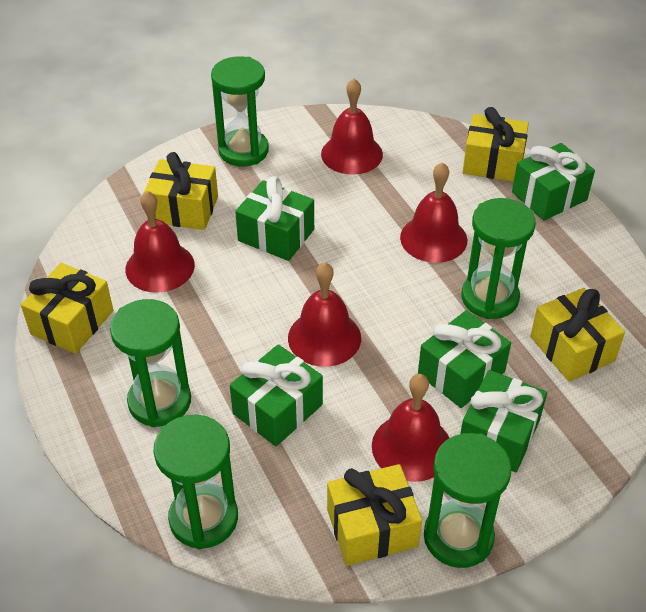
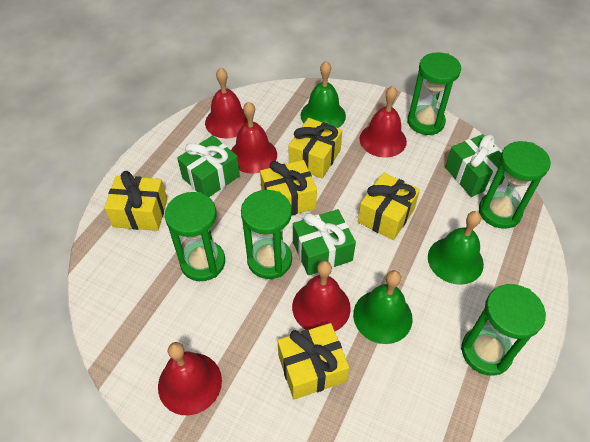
green bell: 0 -> 3
green gift: 5 -> 3

